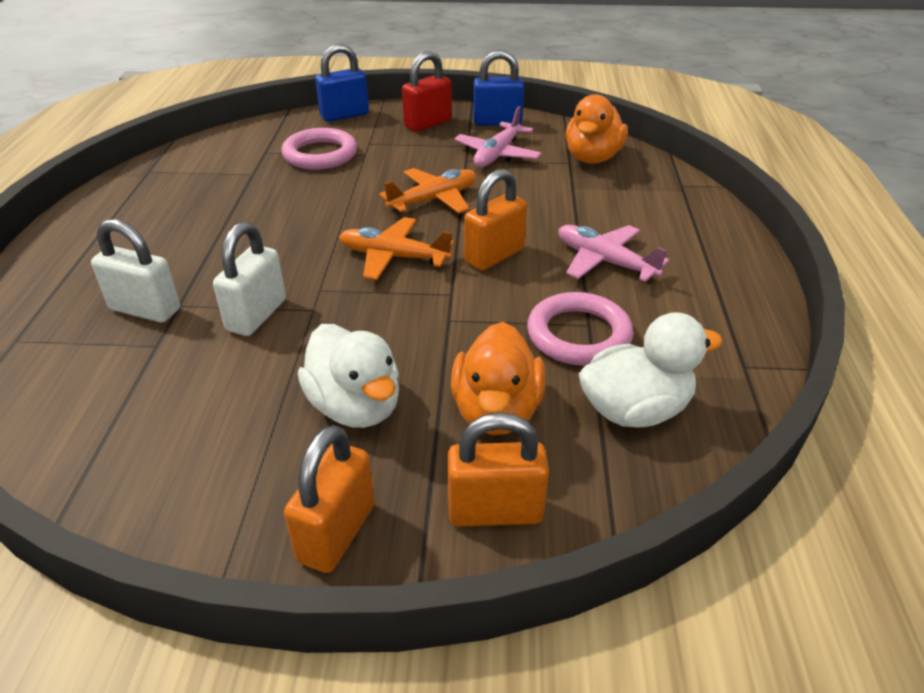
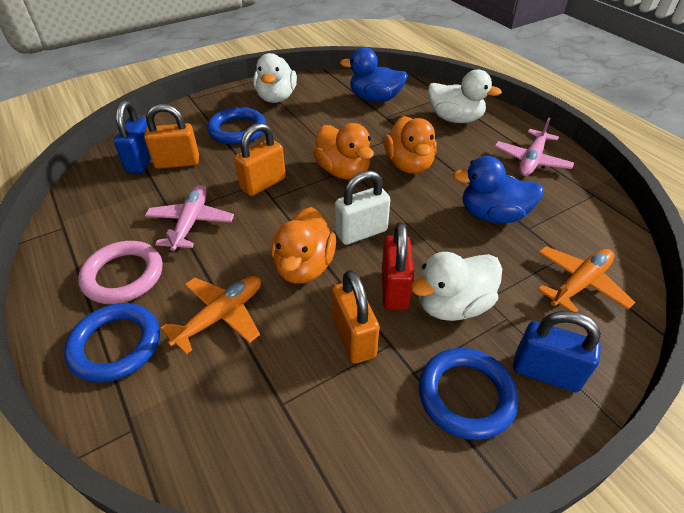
blue duck: 0 -> 2
blue ring: 0 -> 3
orange duck: 2 -> 3
pink ring: 2 -> 1
white duck: 2 -> 3
white padlock: 2 -> 1

